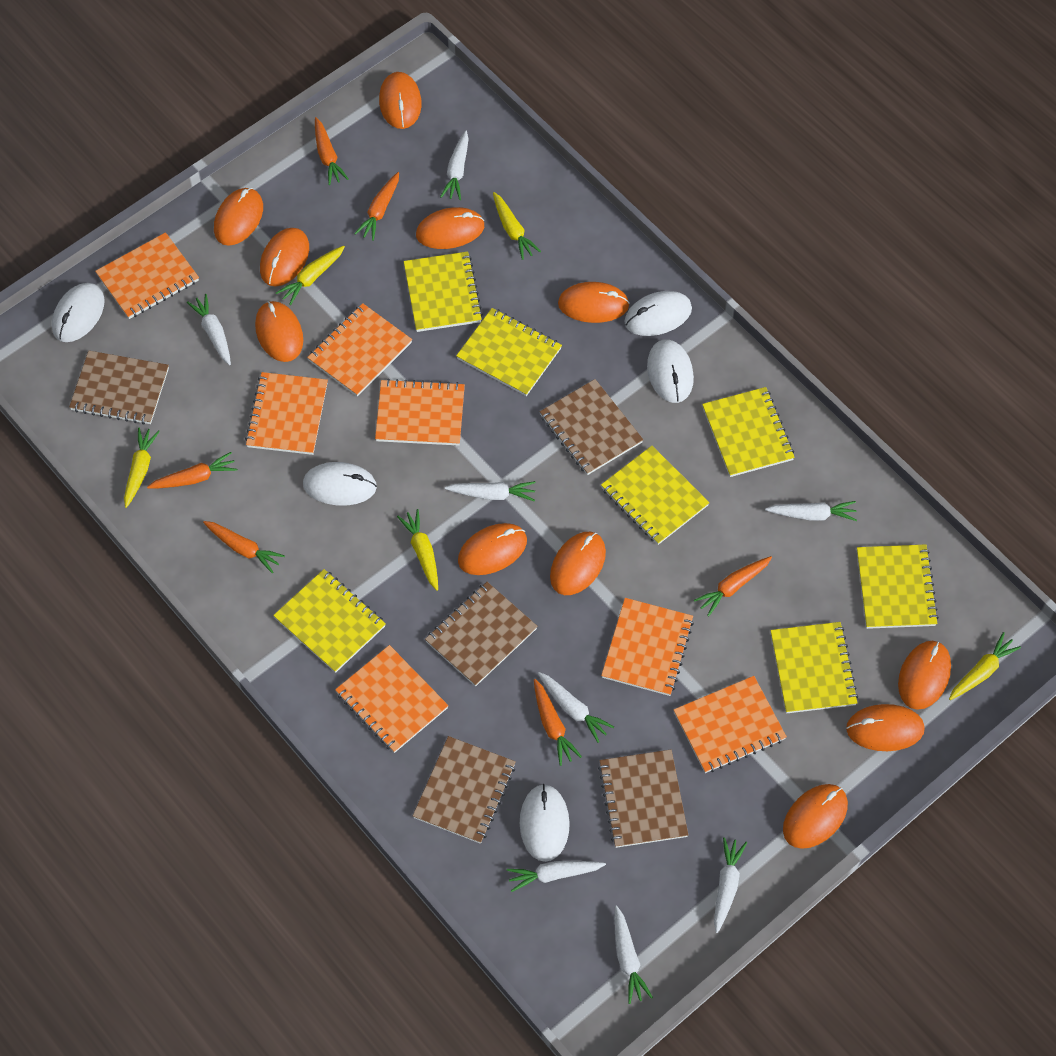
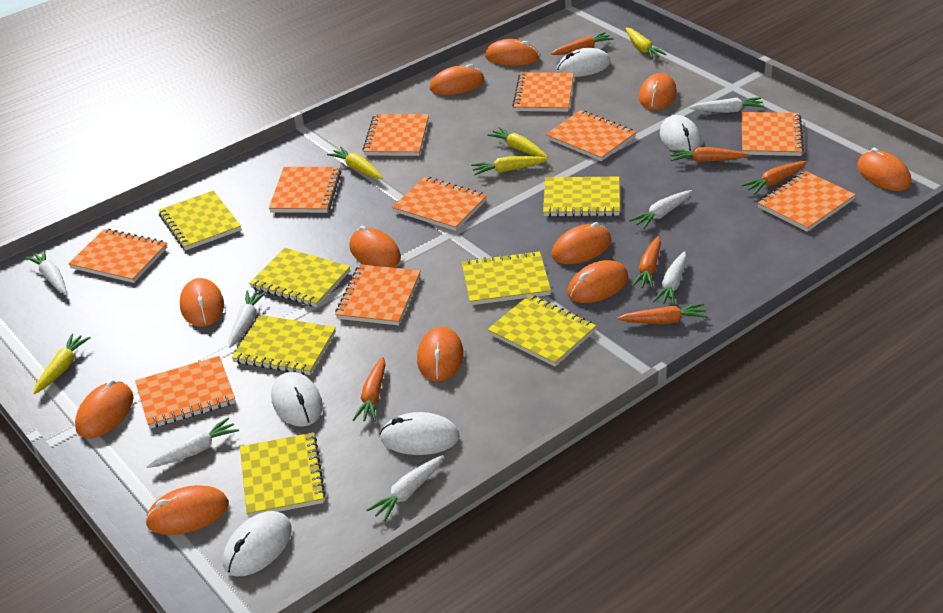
brown notebook: 5 -> 0
orange notebook: 7 -> 10
white carrot: 8 -> 7

